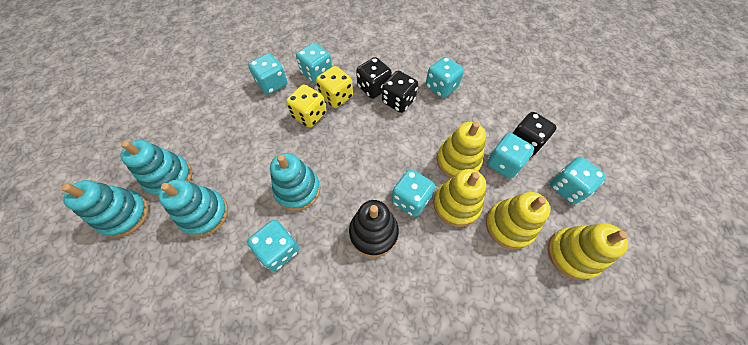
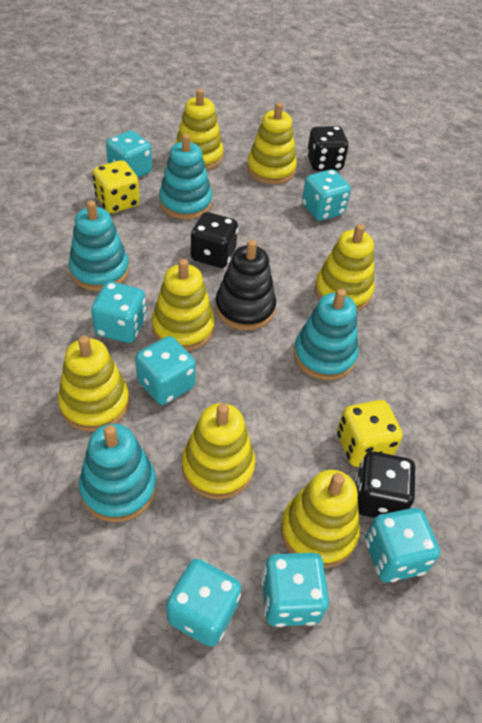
yellow stacking toy: 4 -> 7

